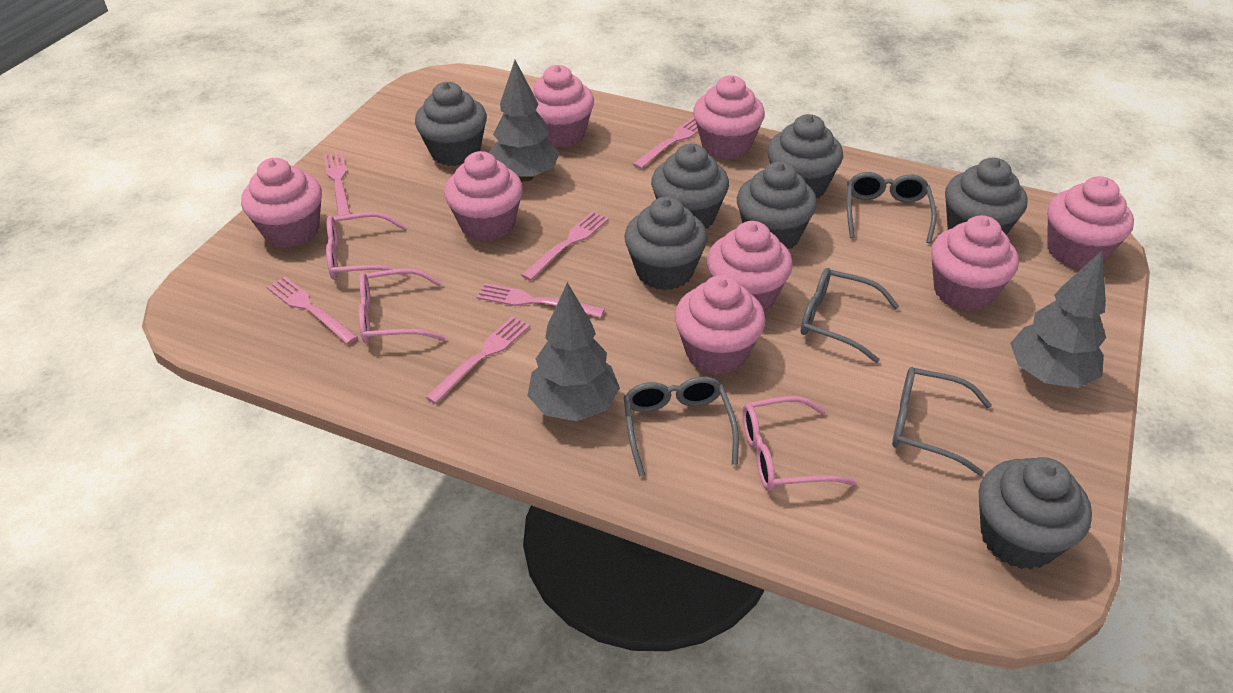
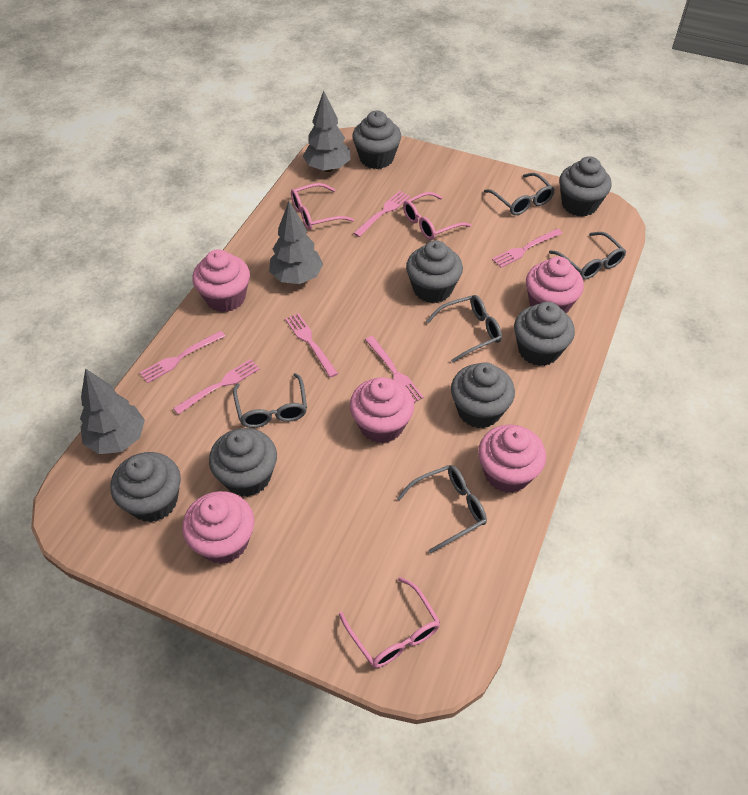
grey glasses: 4 -> 5
pink cupcake: 8 -> 5

